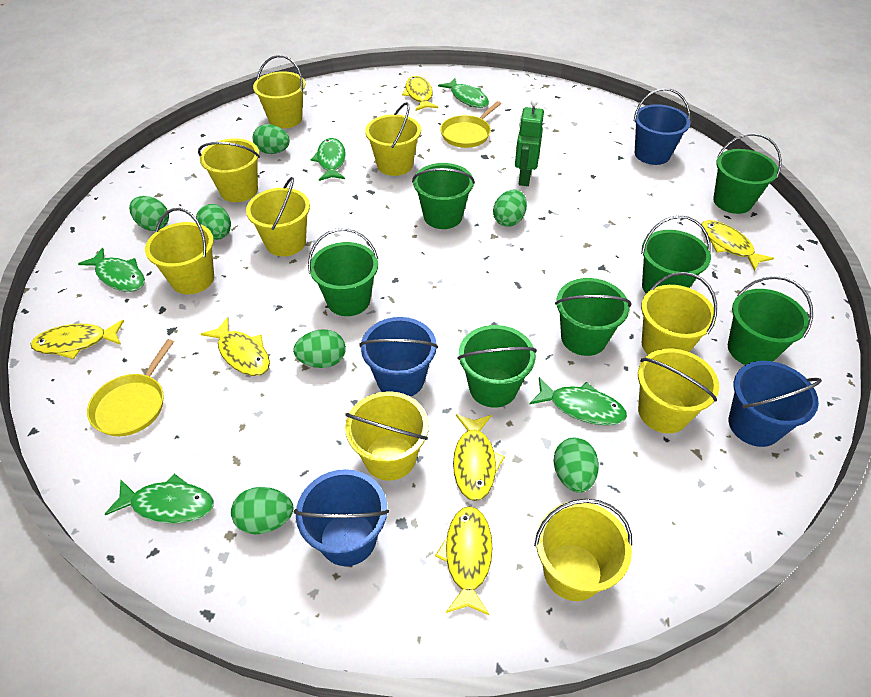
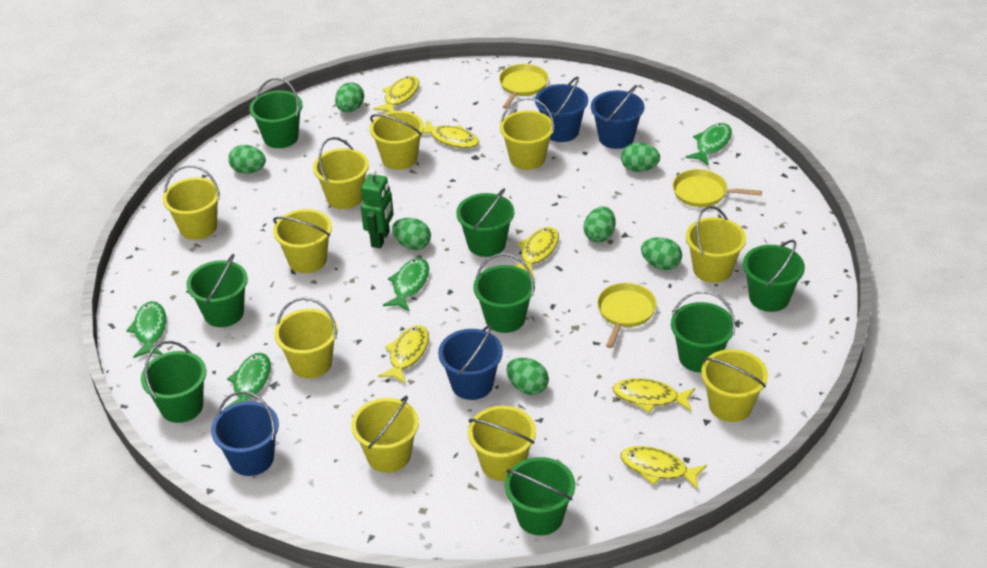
green bucket: 7 -> 8
green fish: 5 -> 4
yellow bucket: 9 -> 10
yellow pan: 2 -> 3

